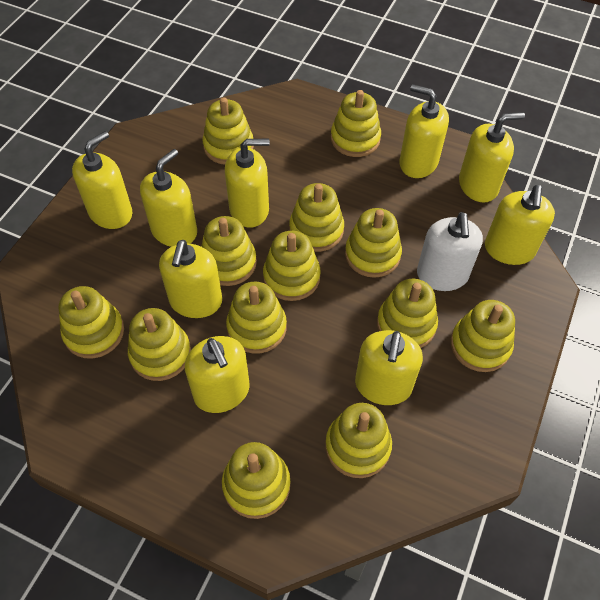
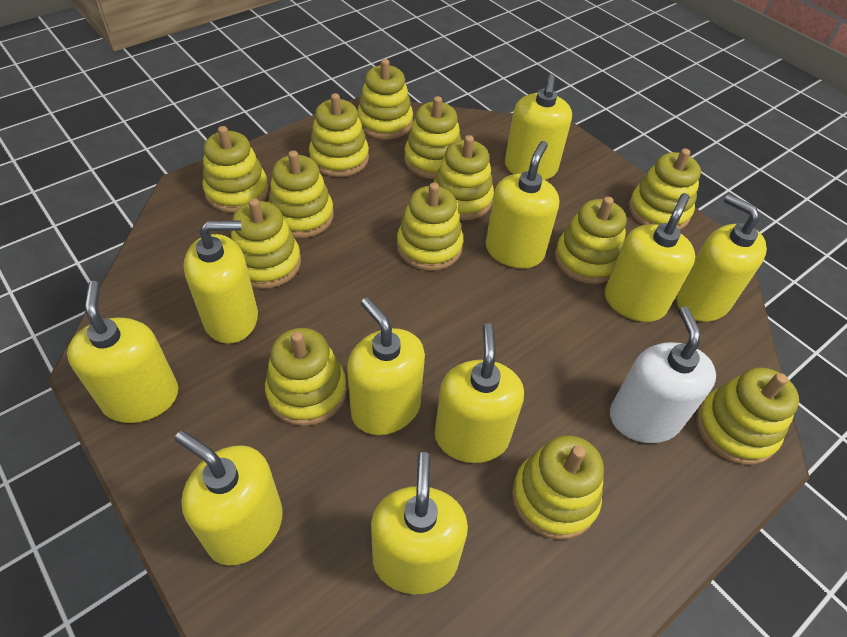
yellow soap dispenser: 9 -> 10

